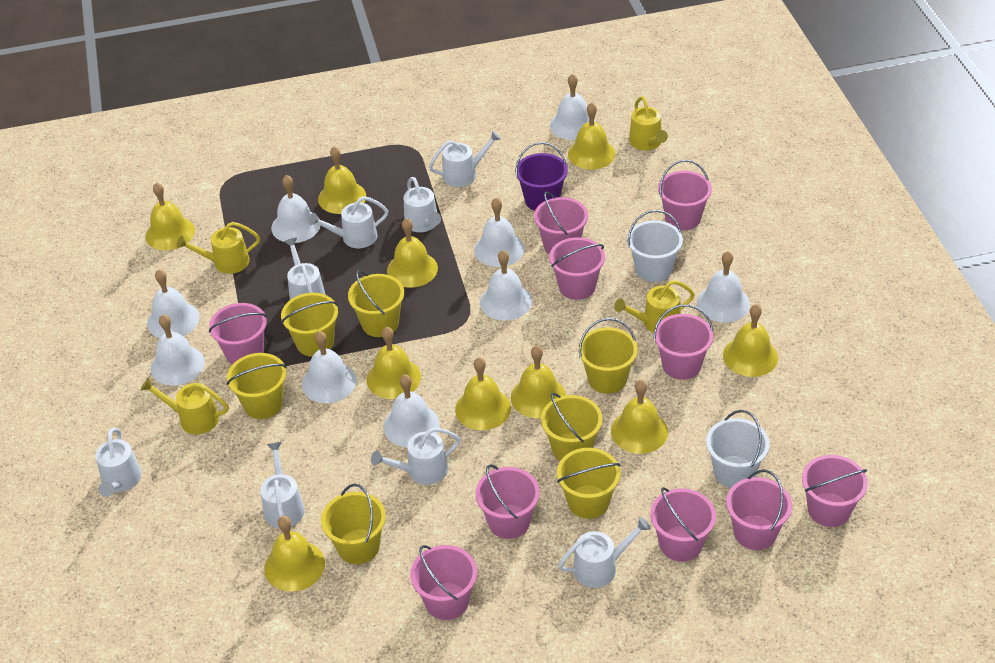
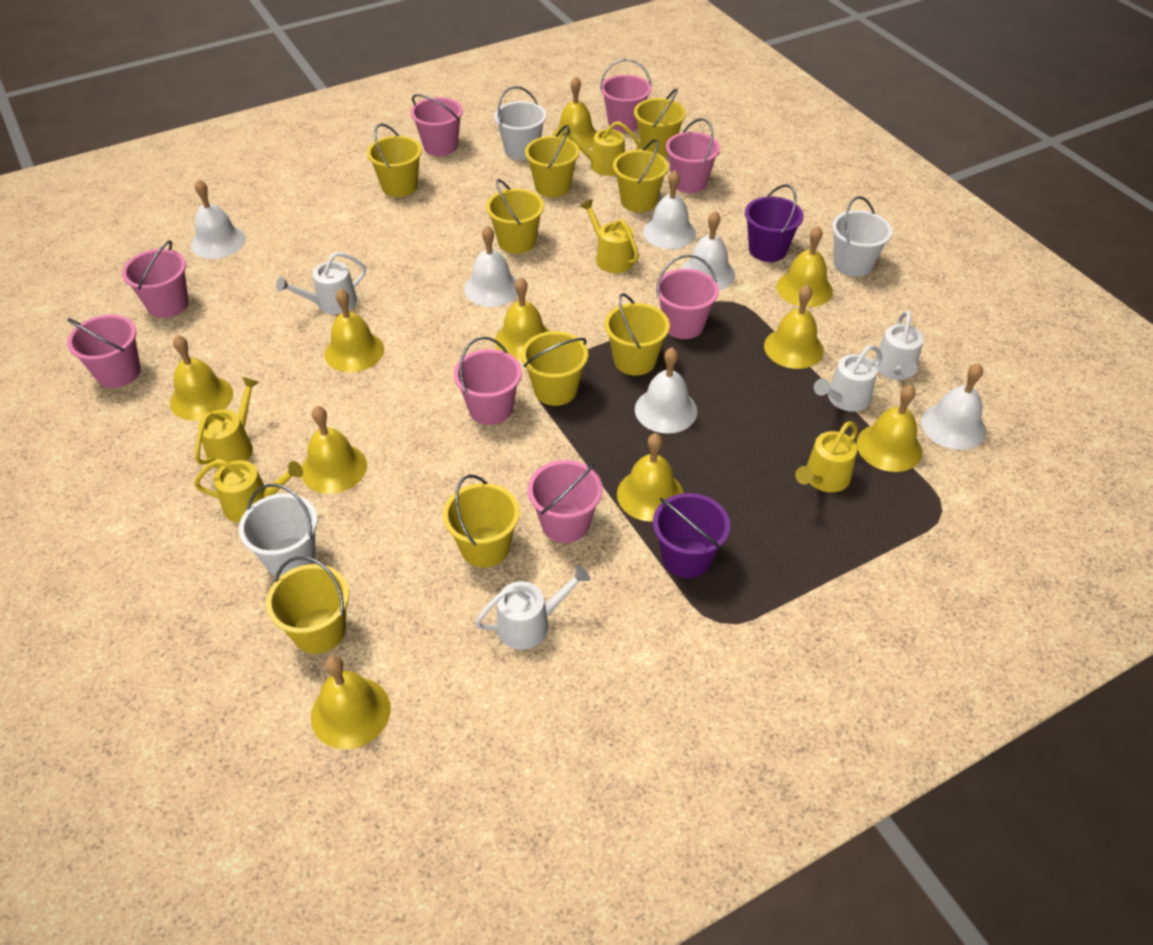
pink bucket: 10 -> 8
purple bucket: 1 -> 2
white bell: 9 -> 6
white bucket: 2 -> 3
white watering can: 8 -> 4
yellow bucket: 7 -> 9
yellow watering can: 4 -> 5

